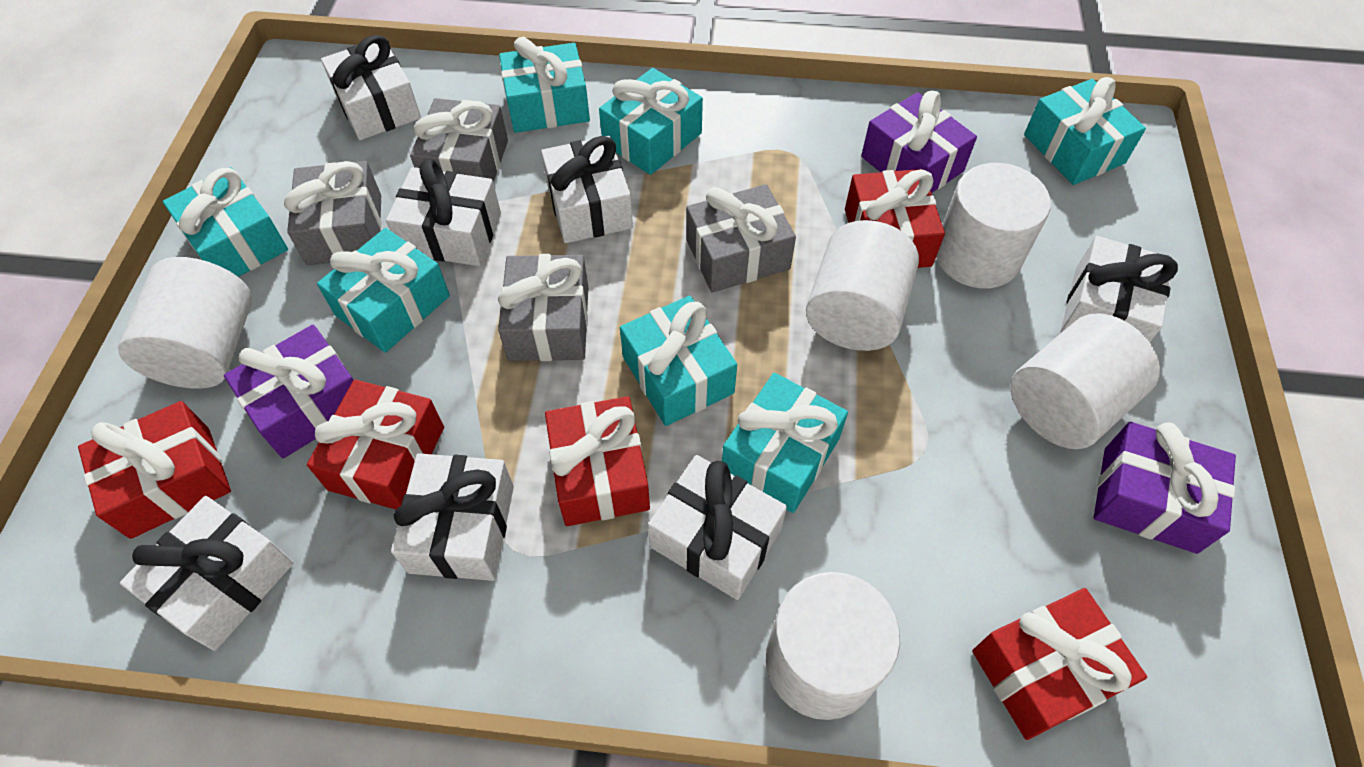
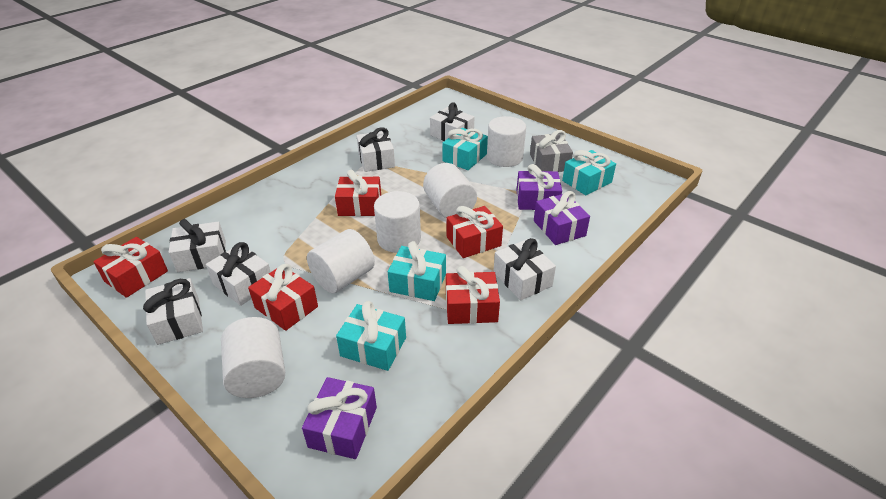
grey gift: 4 -> 1
turquoise gift: 7 -> 4
white gift: 7 -> 6

